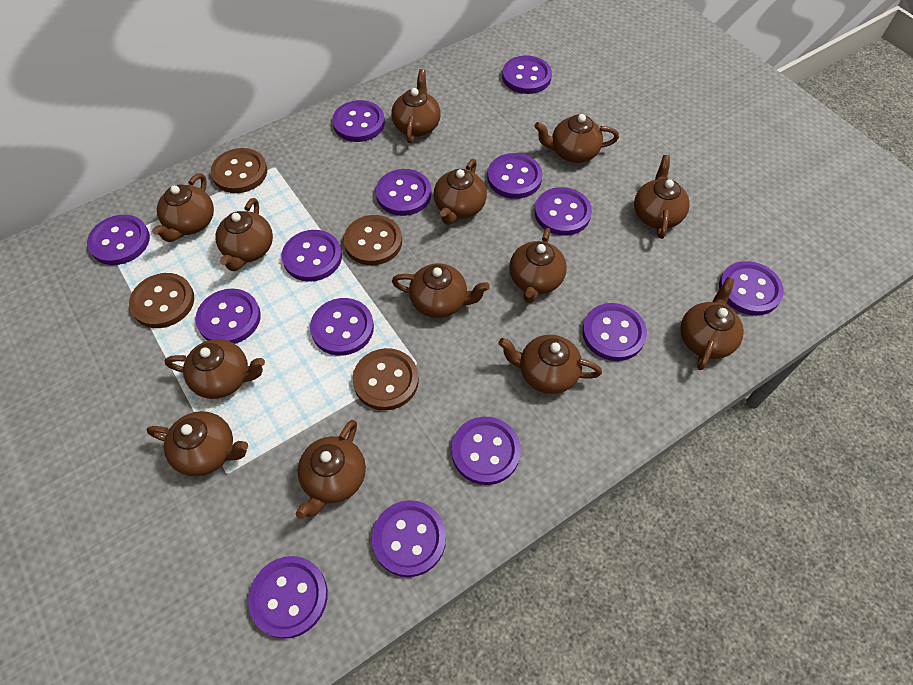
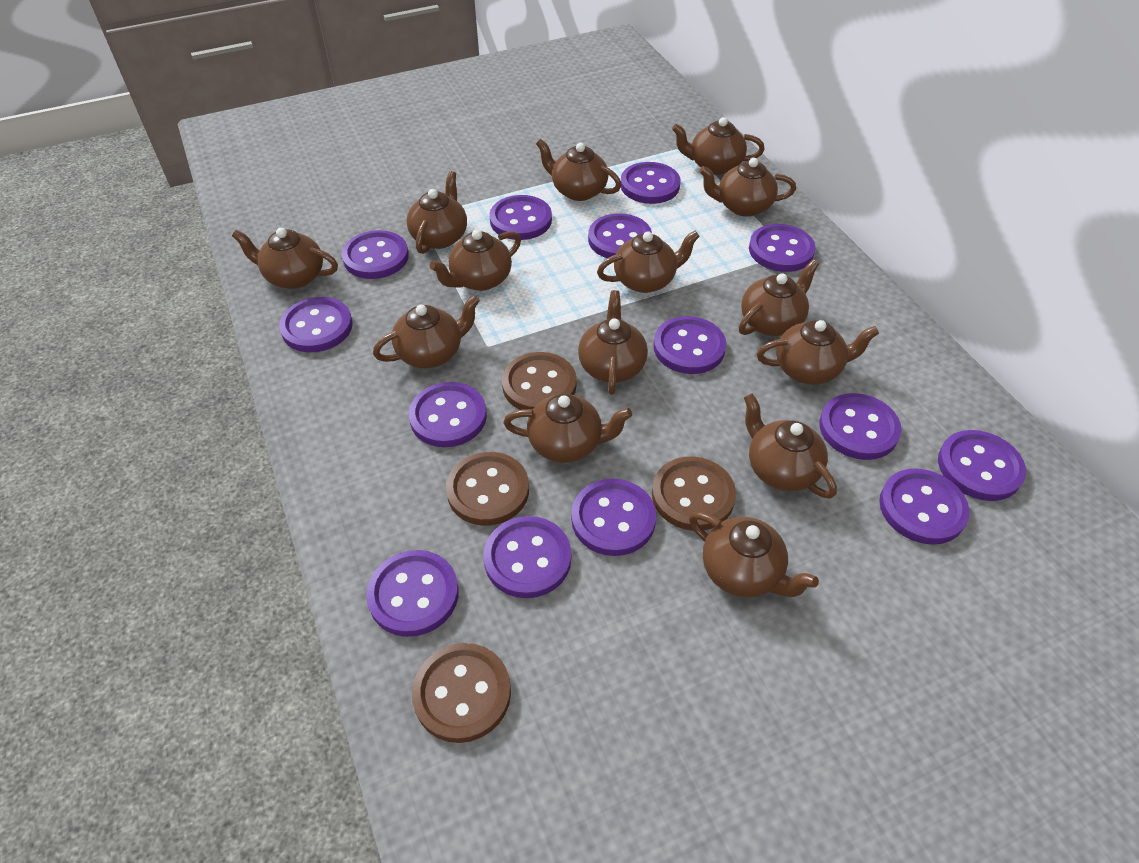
brown teapot: 13 -> 14

